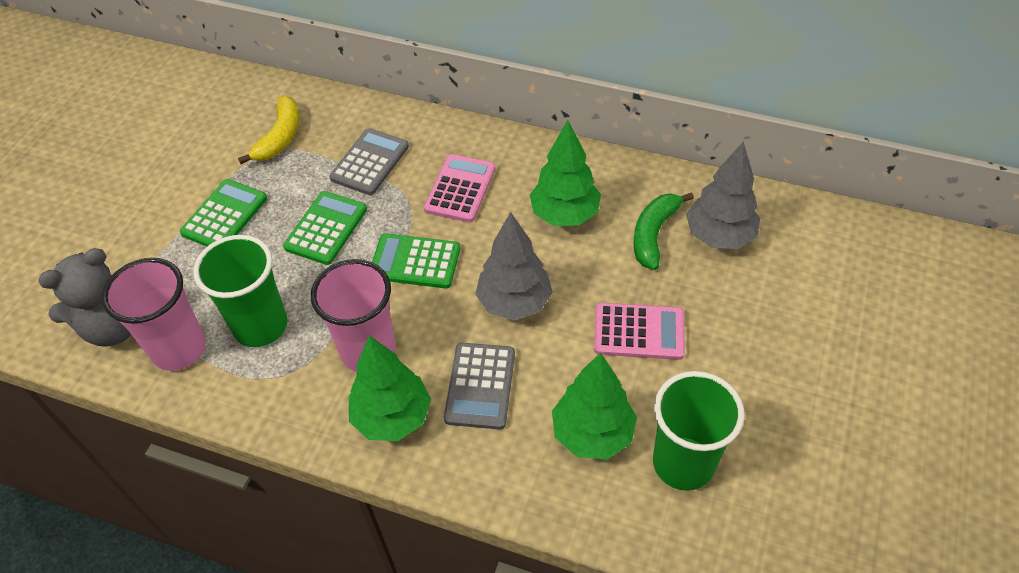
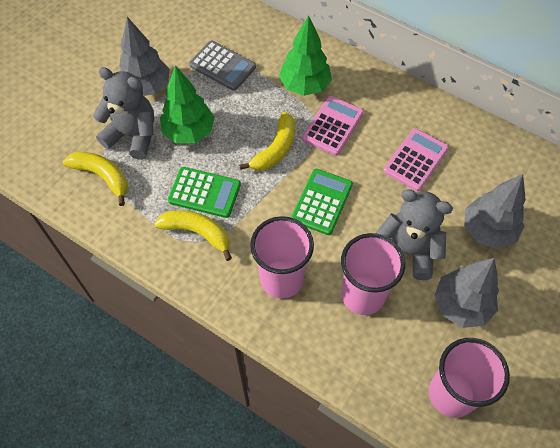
green banana: 1 -> 0
green calculator: 3 -> 2
green cup: 2 -> 0
green tree: 3 -> 2
grey calculator: 2 -> 1
grey teddy bear: 1 -> 2
grey tree: 2 -> 3
pink cup: 2 -> 3
yellow banana: 1 -> 3

